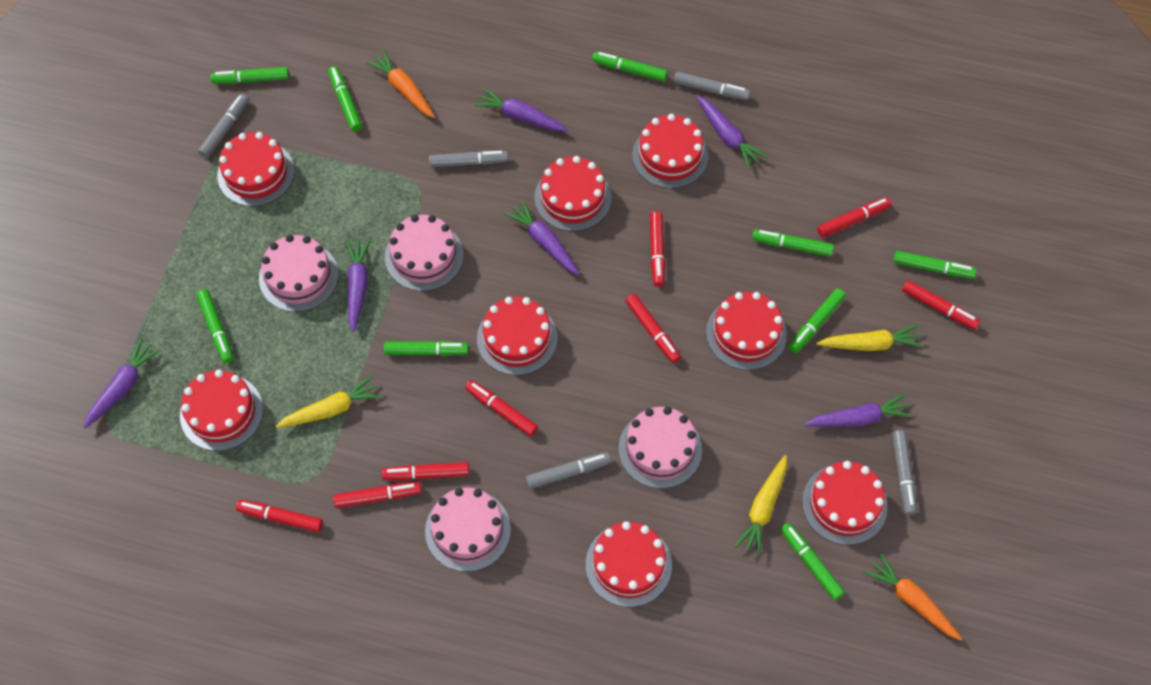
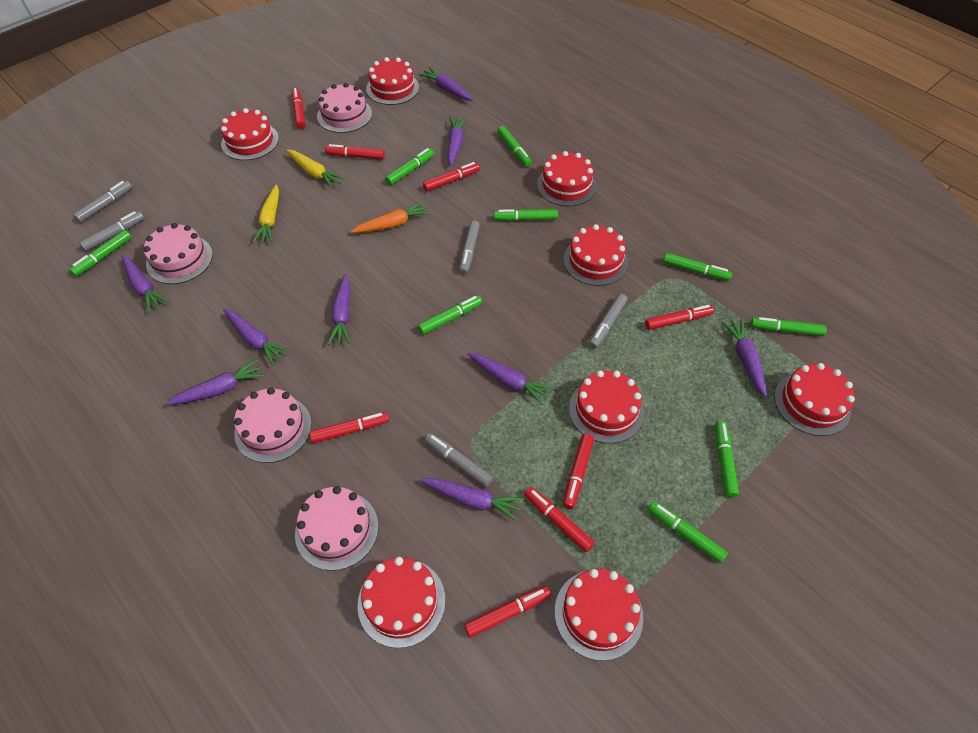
orange carrot: 2 -> 1
purple carrot: 6 -> 9
yellow carrot: 3 -> 2

